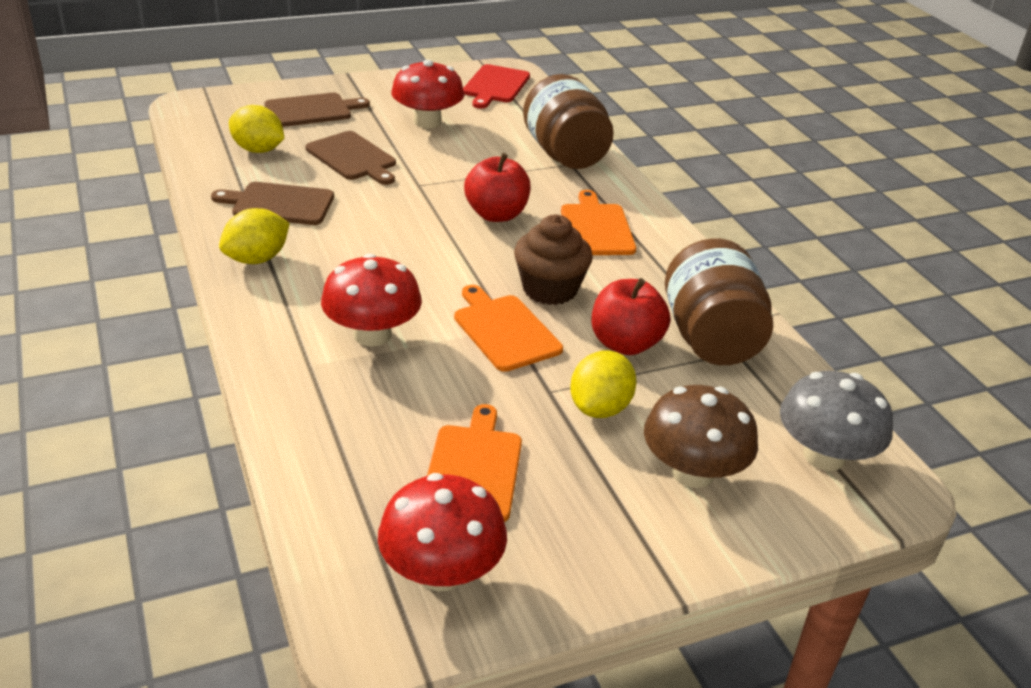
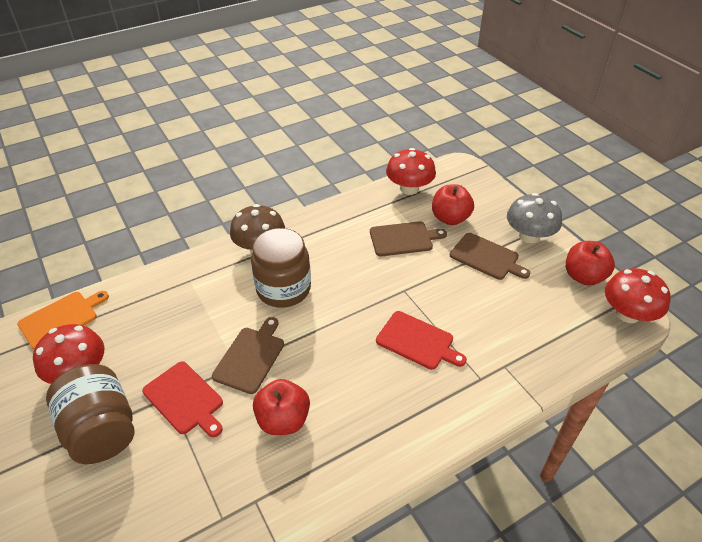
brown cupcake: 1 -> 0
orange cutting board: 3 -> 1
red apple: 2 -> 3
red cutting board: 1 -> 2
yellow lemon: 3 -> 0

